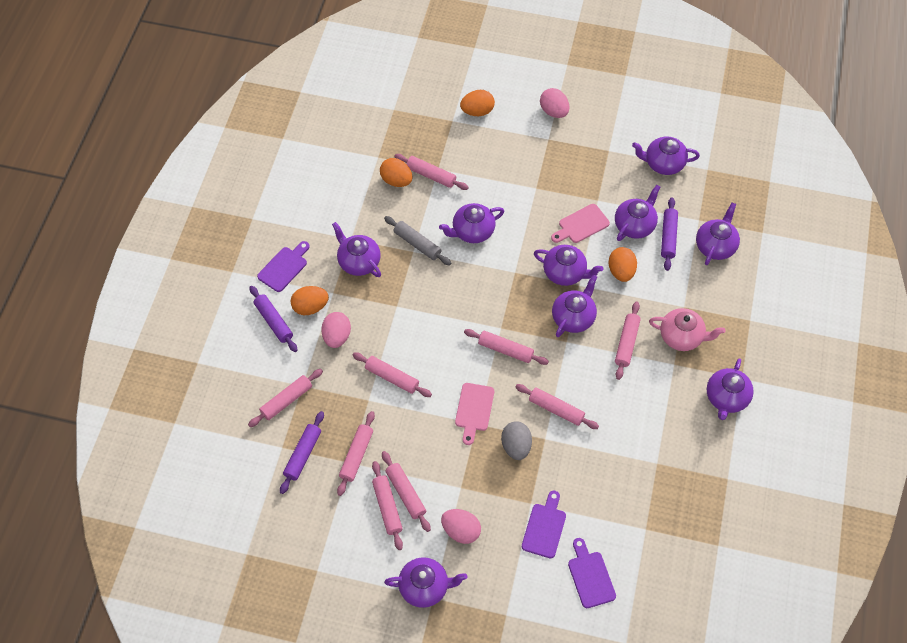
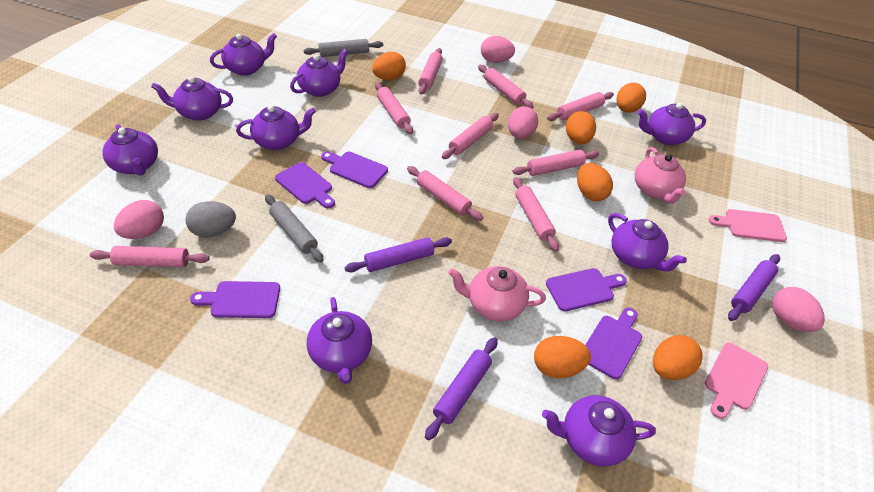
grey rolling pin: 1 -> 2
orange egg: 4 -> 6
pink egg: 3 -> 4
pink teapot: 1 -> 2
purple cutting board: 3 -> 5

